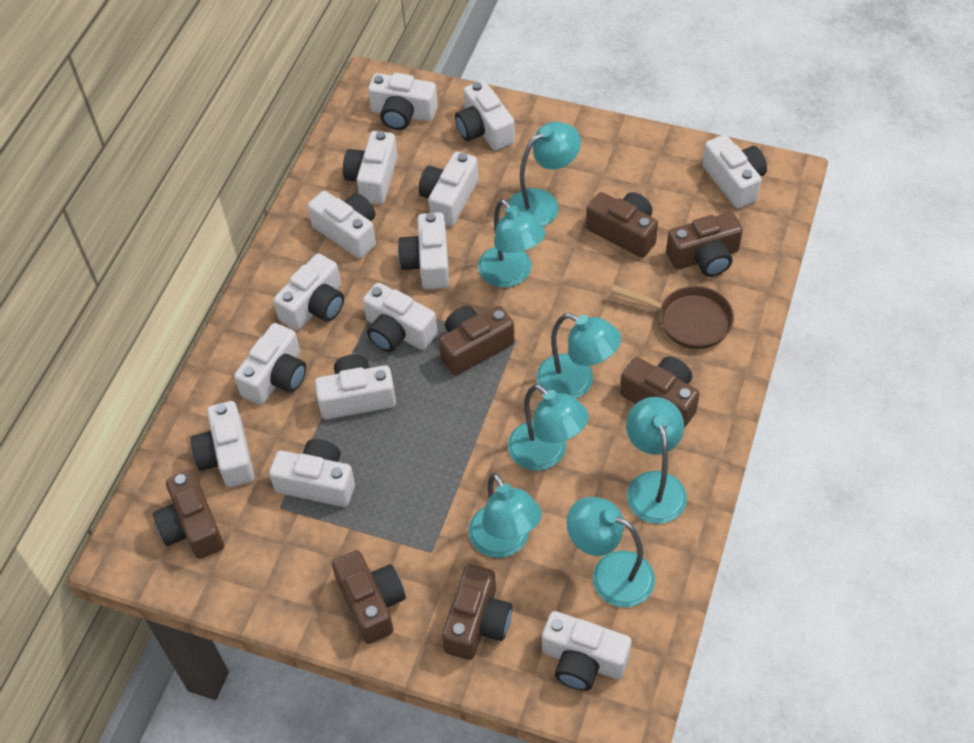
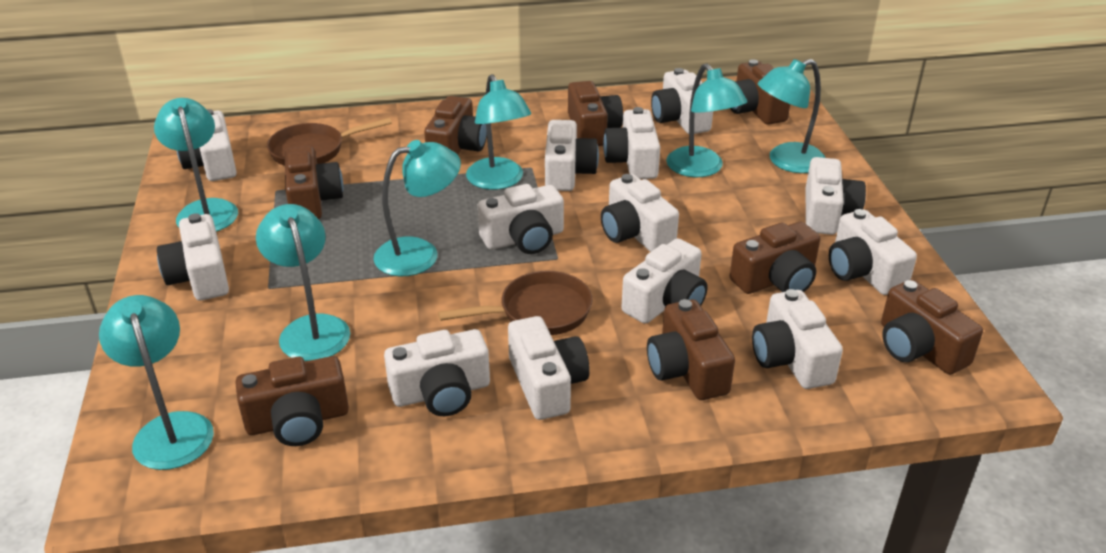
brown camera: 7 -> 8
brown pan: 1 -> 2
white camera: 14 -> 13

